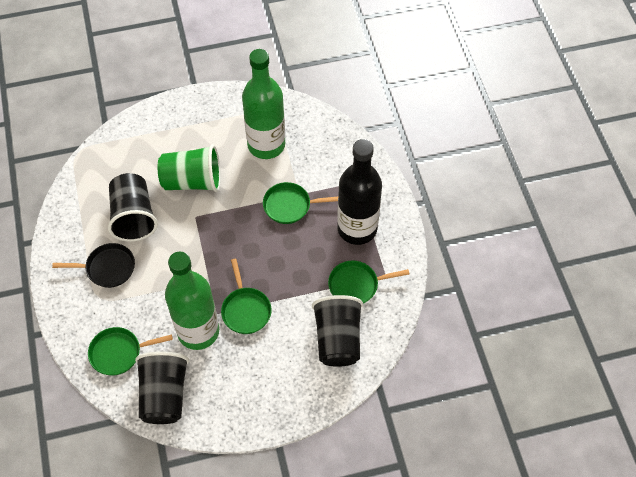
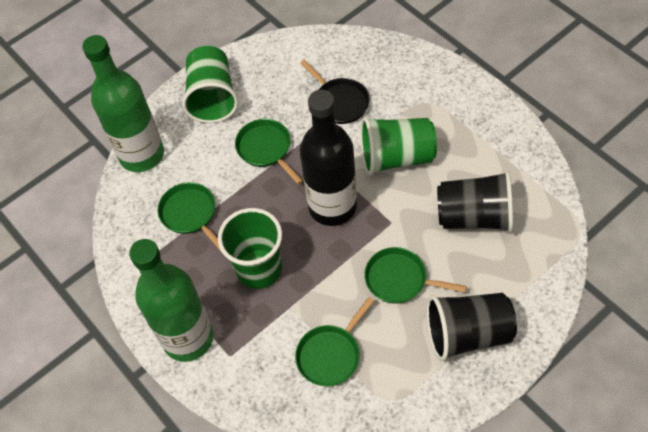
black cup: 3 -> 2
green cup: 1 -> 3

